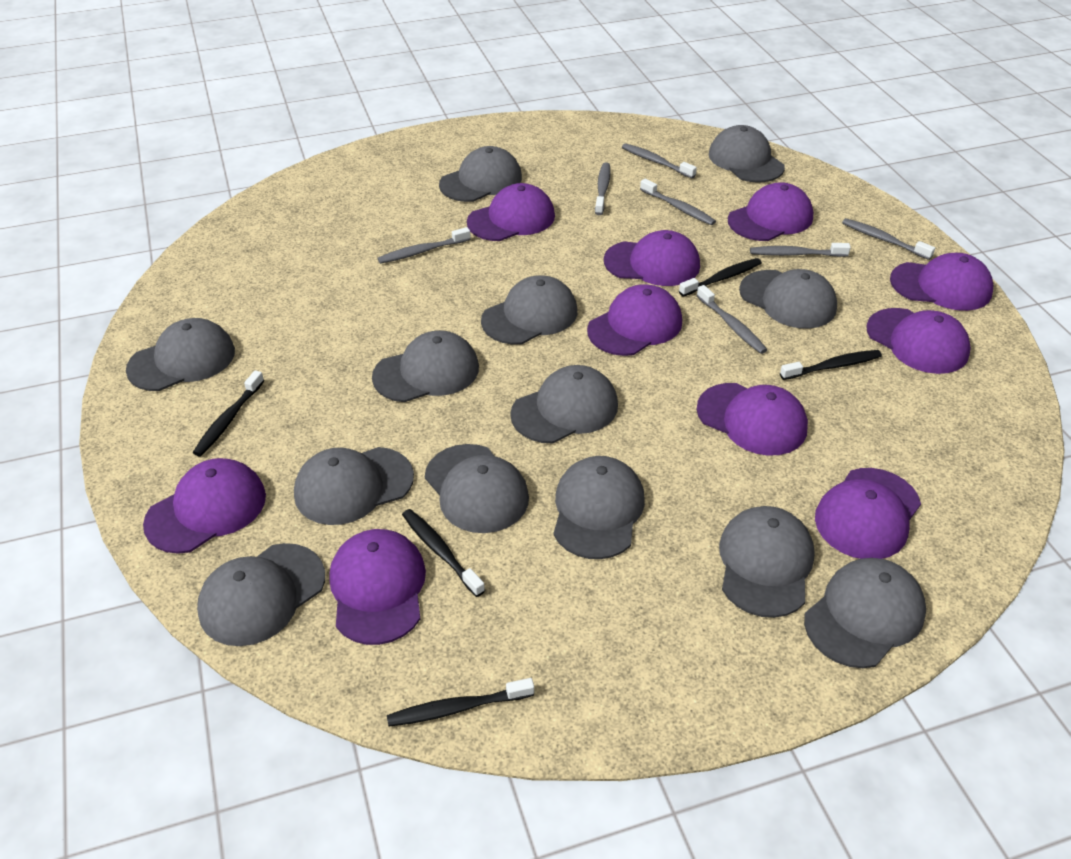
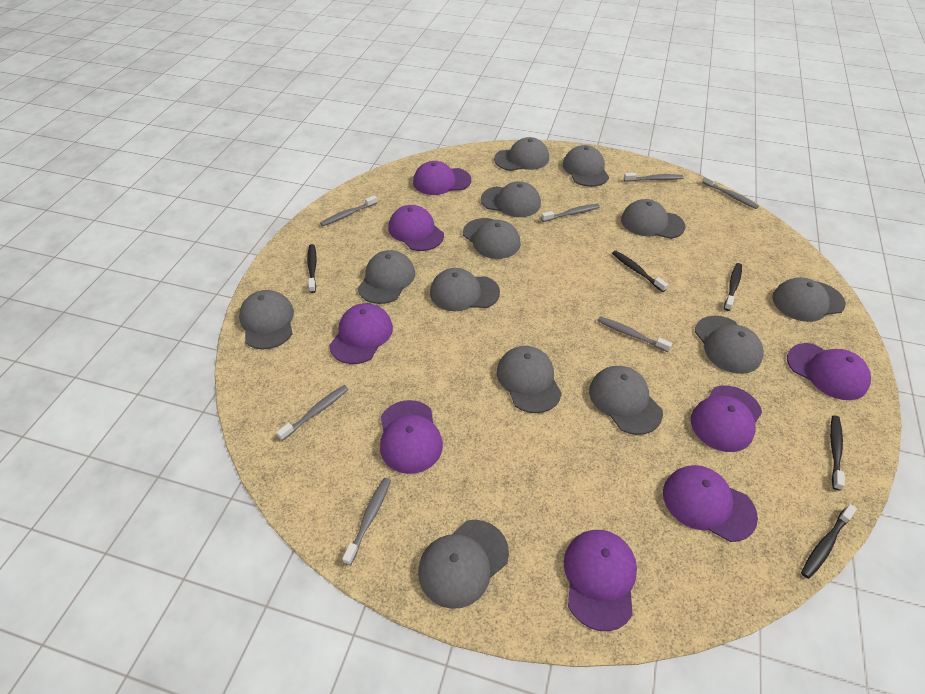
purple cap: 10 -> 8

